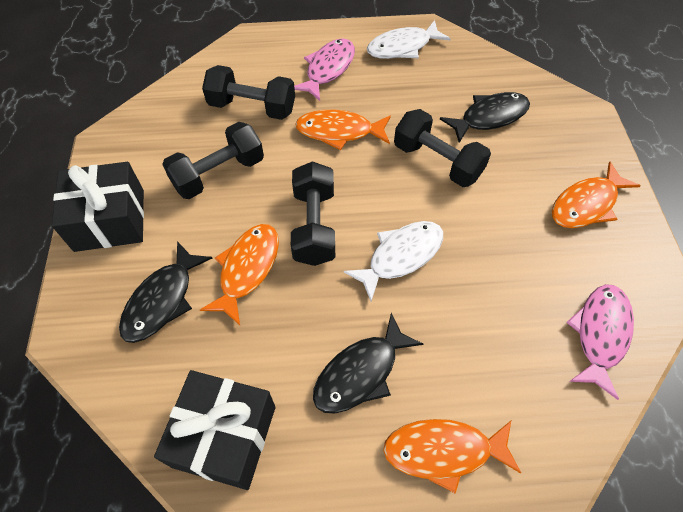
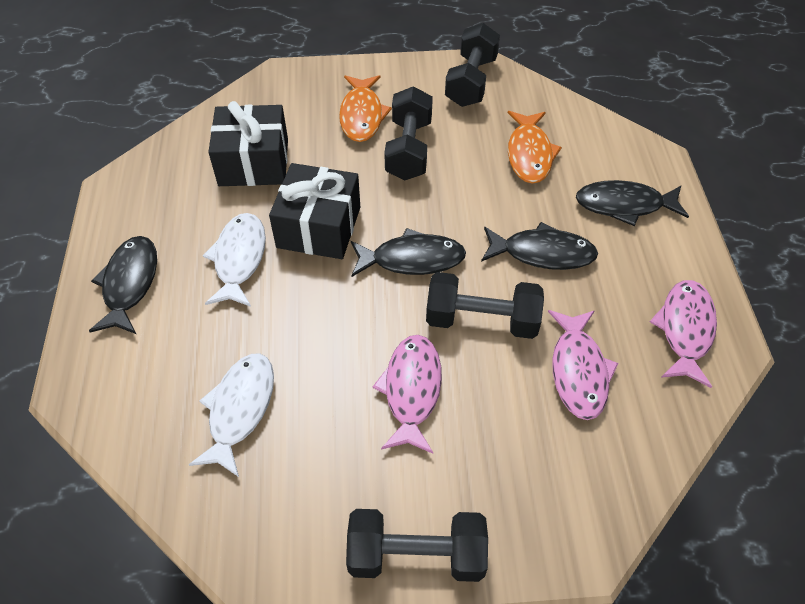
black fish: 3 -> 4
orange fish: 4 -> 2
pink fish: 2 -> 3

